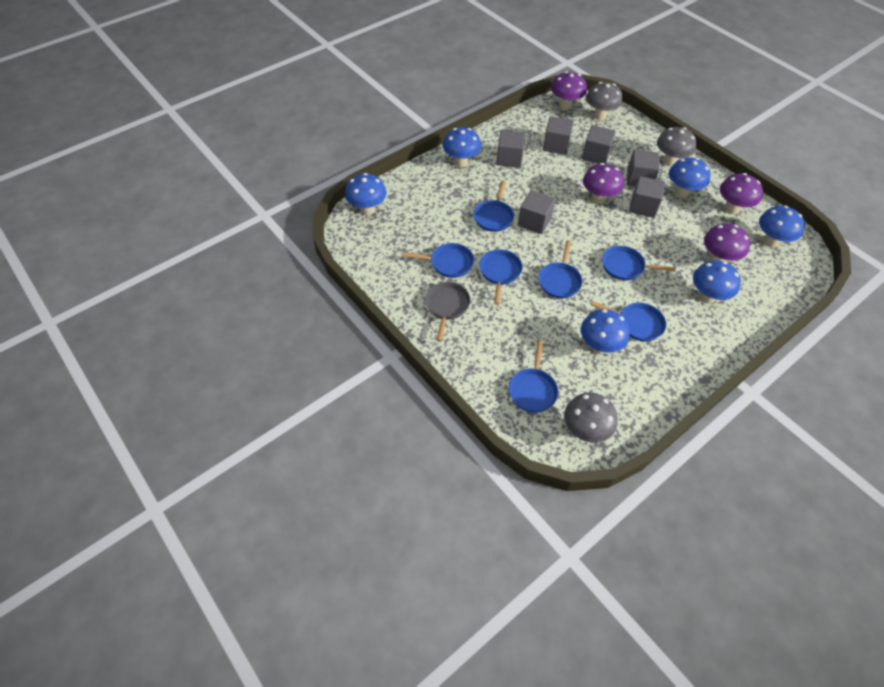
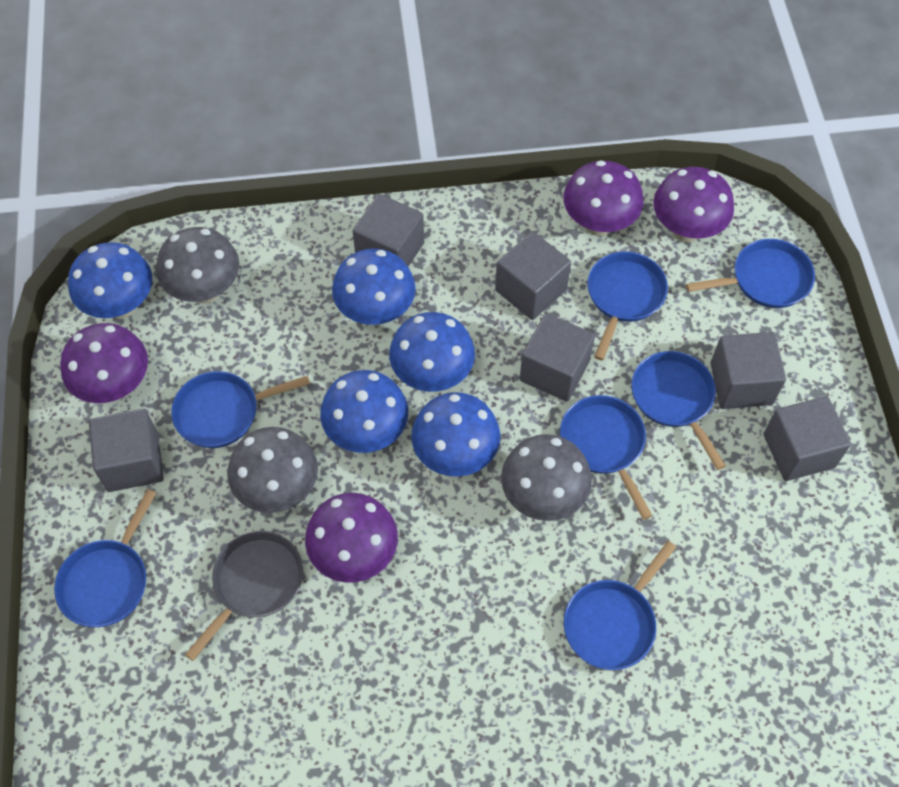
blue mushroom: 6 -> 5

